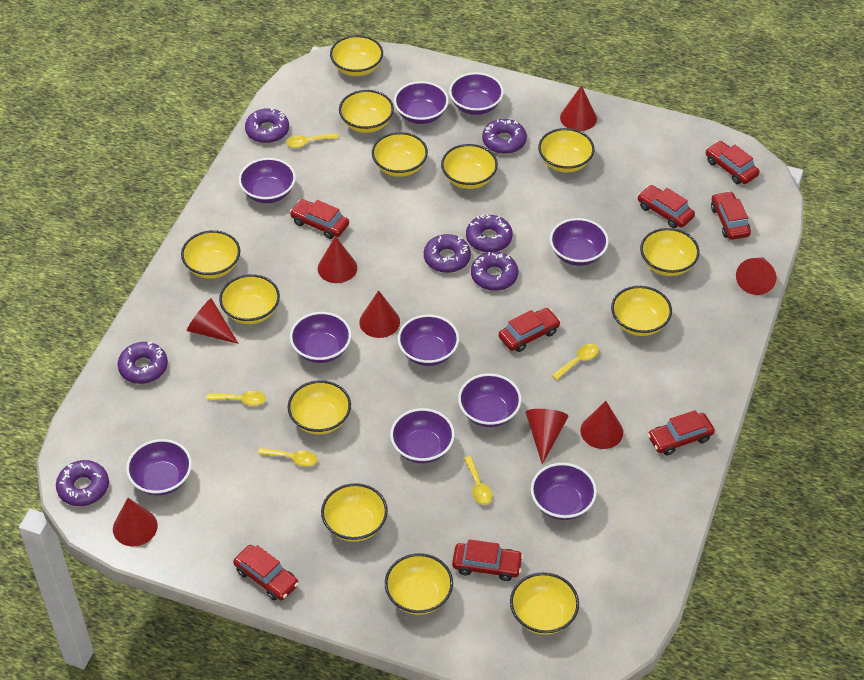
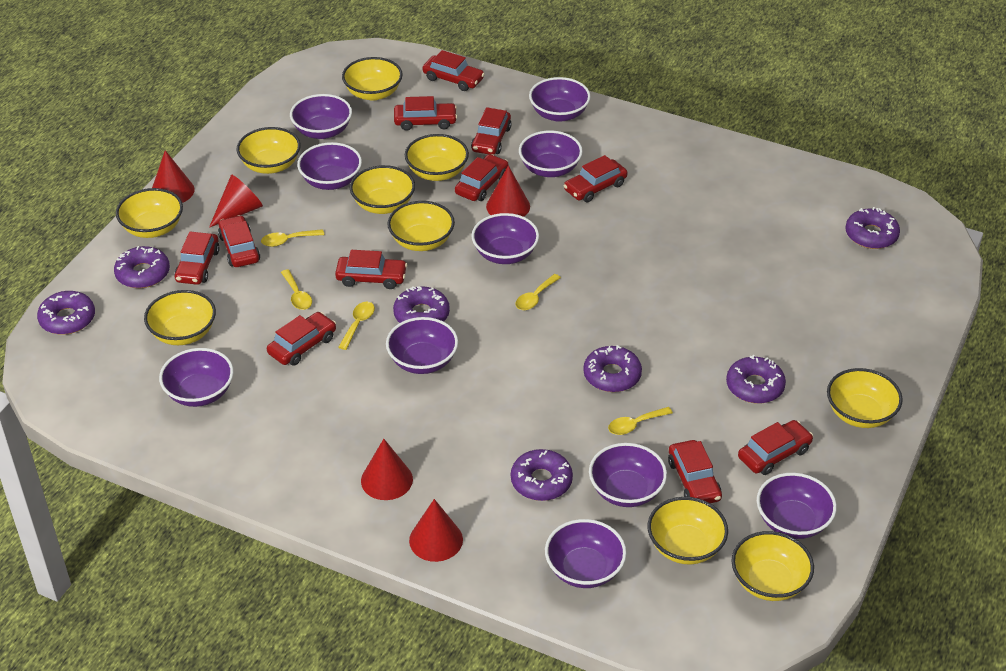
red car: 8 -> 11
red cone: 8 -> 5
yellow bowl: 13 -> 10

